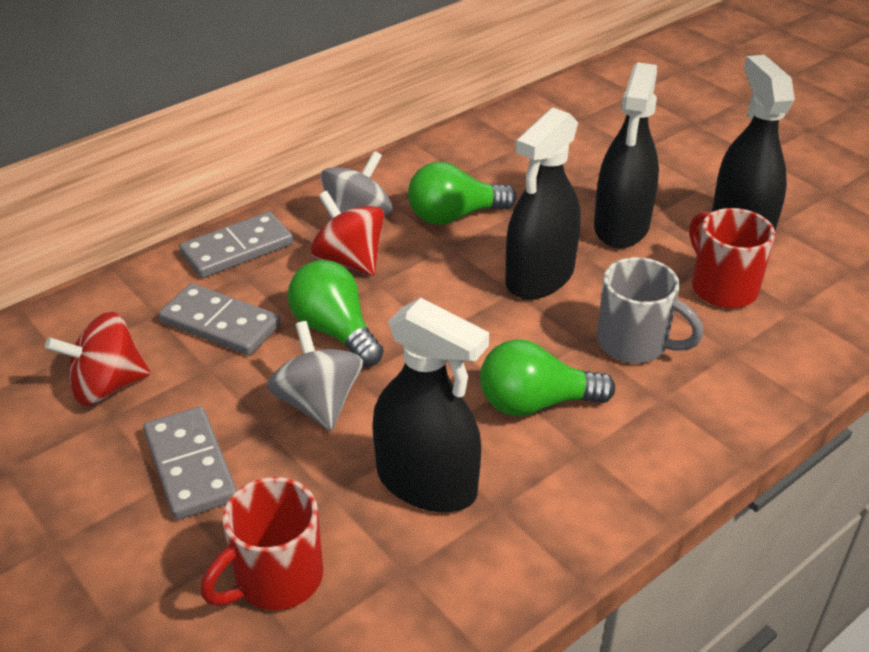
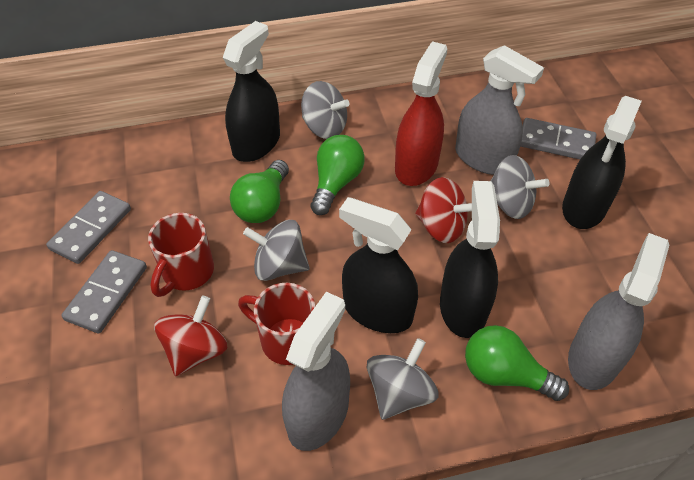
grey mug: 1 -> 0
grey spinning top: 2 -> 4
grey spray bottle: 0 -> 3
red spray bottle: 0 -> 1

